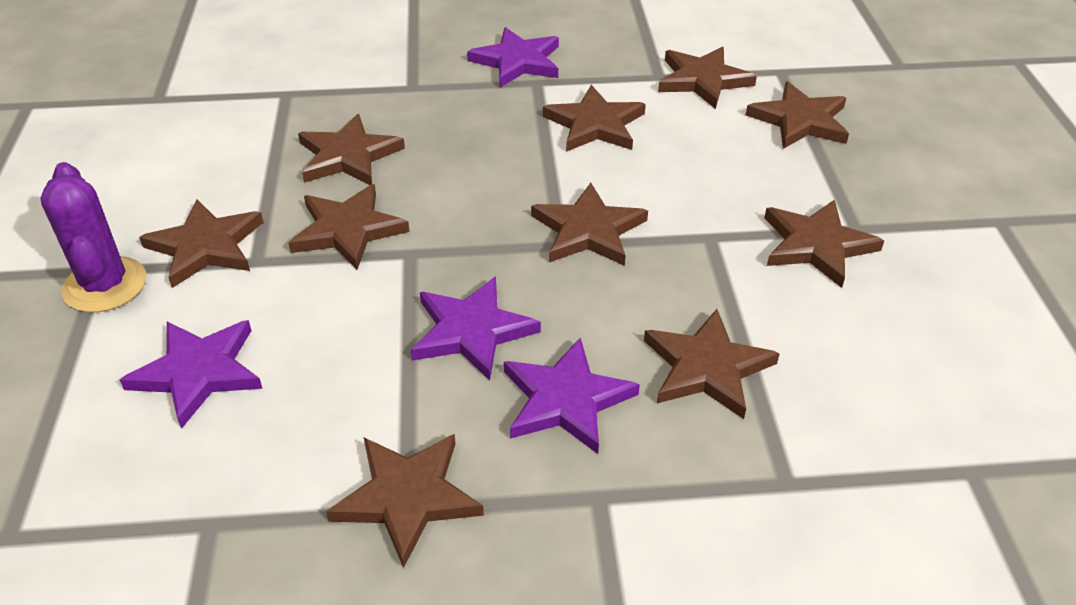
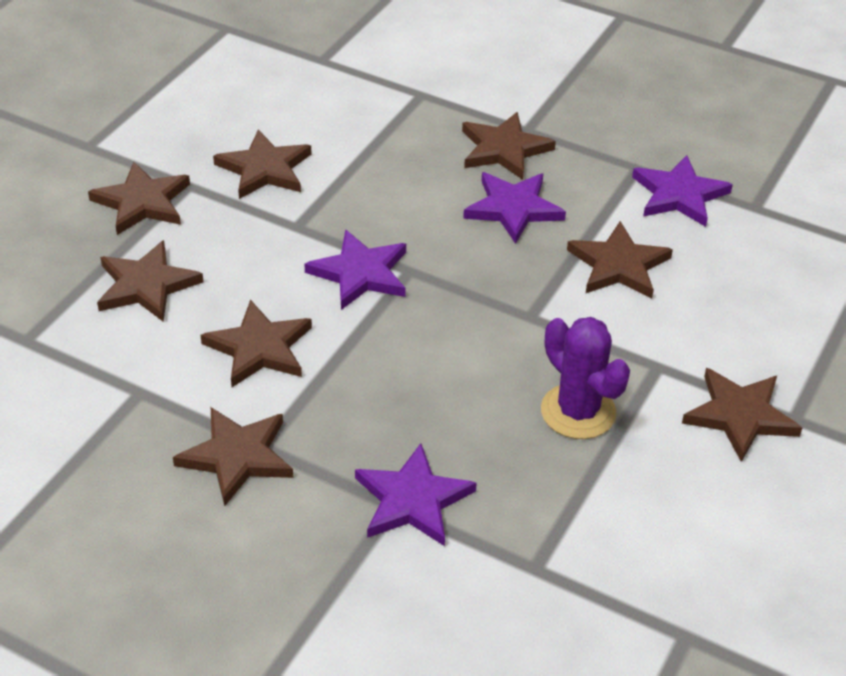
brown star: 10 -> 8

